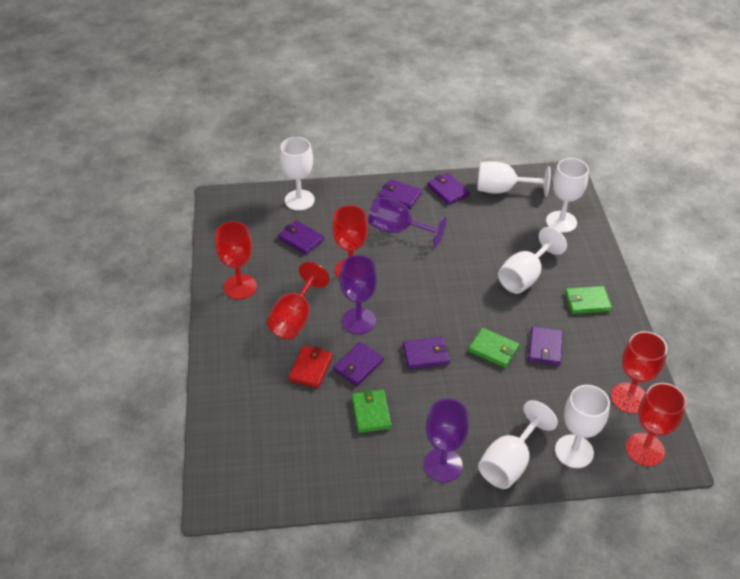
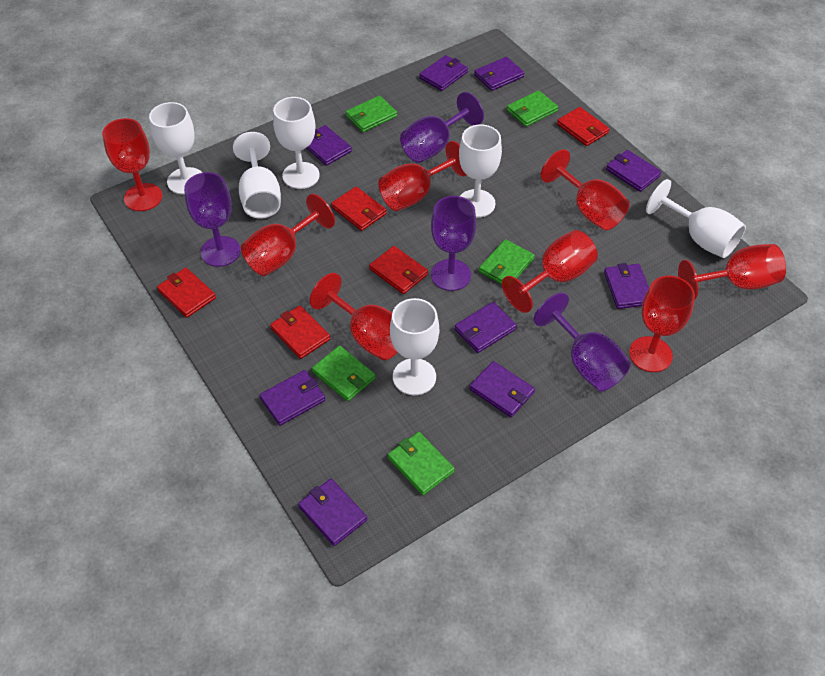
green wallet: 3 -> 5
purple goblet: 3 -> 4
purple wallet: 6 -> 9
red goblet: 5 -> 8
red wallet: 1 -> 5

